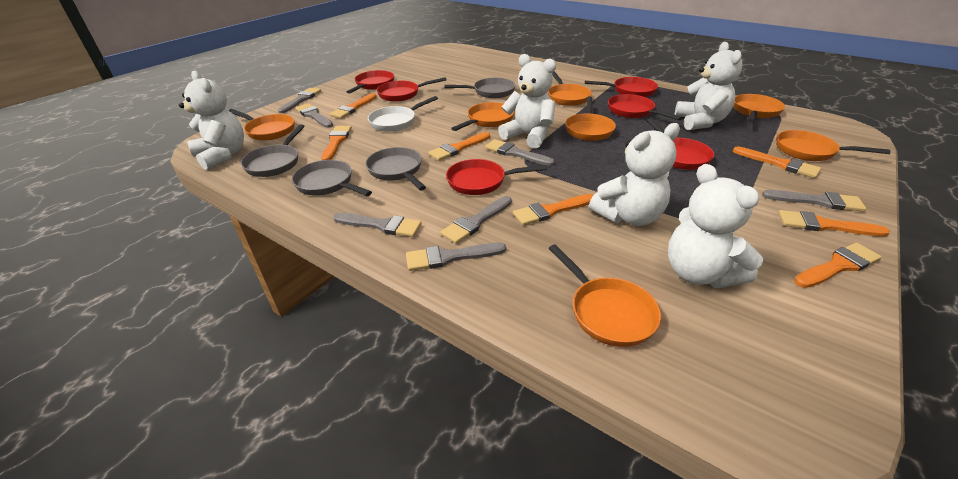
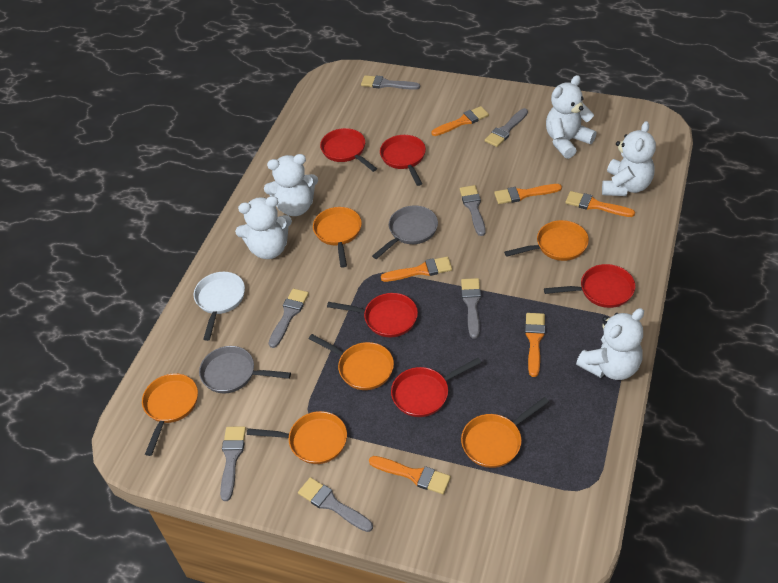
grey pan: 4 -> 2
orange brush: 7 -> 6
orange pan: 7 -> 6
red pan: 6 -> 5

